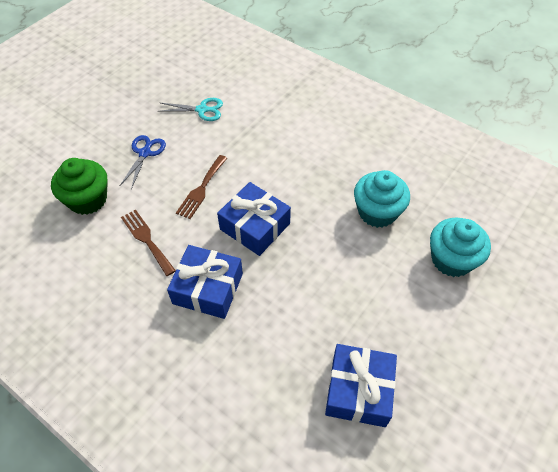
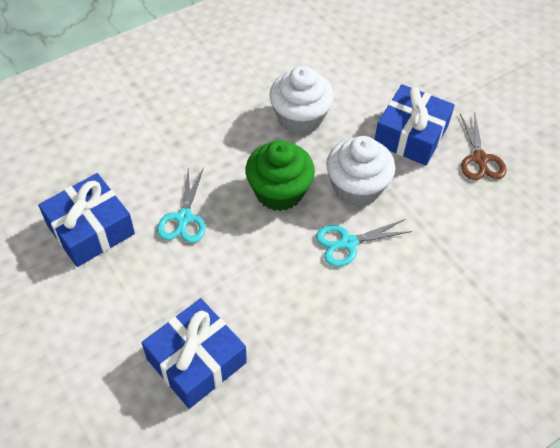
blue scissors: 1 -> 0
brown fork: 2 -> 0
brown scissors: 0 -> 1
turquoise cupcake: 2 -> 0
turquoise scissors: 1 -> 2
white cupcake: 0 -> 2

